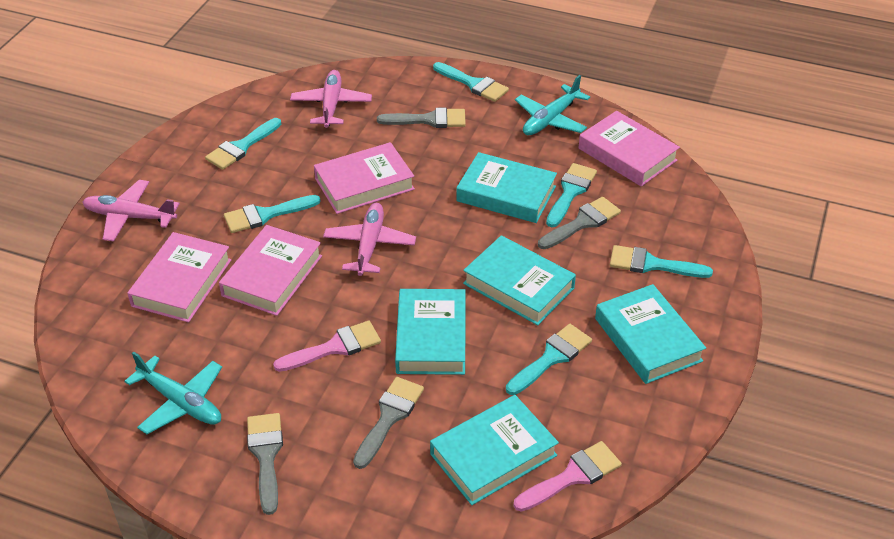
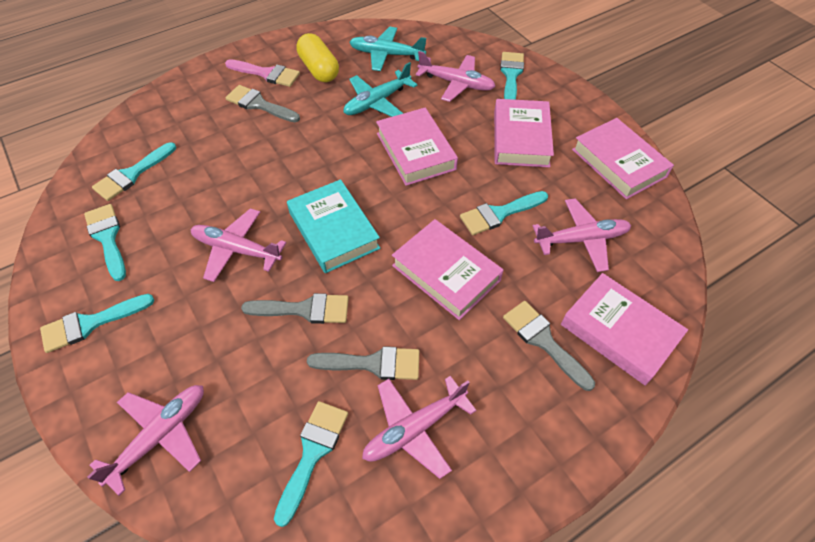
pink book: 4 -> 5
pink brush: 2 -> 1
pink plane: 3 -> 5
turquoise book: 5 -> 1
yellow capsule: 0 -> 1

